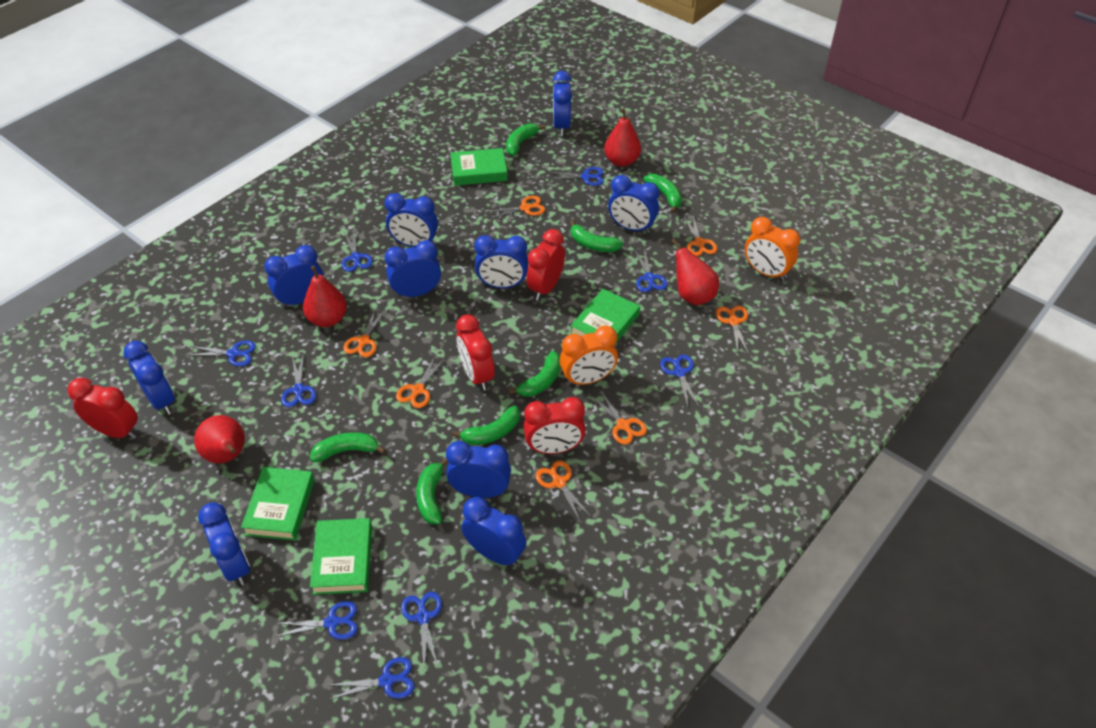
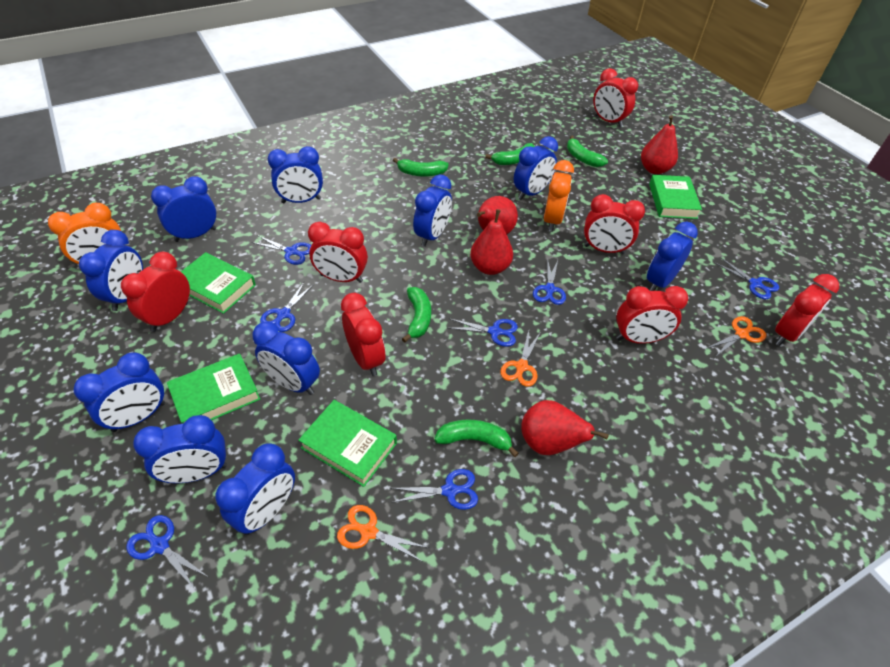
blue scissors: 9 -> 7
green banana: 7 -> 5
orange scissors: 7 -> 3
red clock: 4 -> 7

